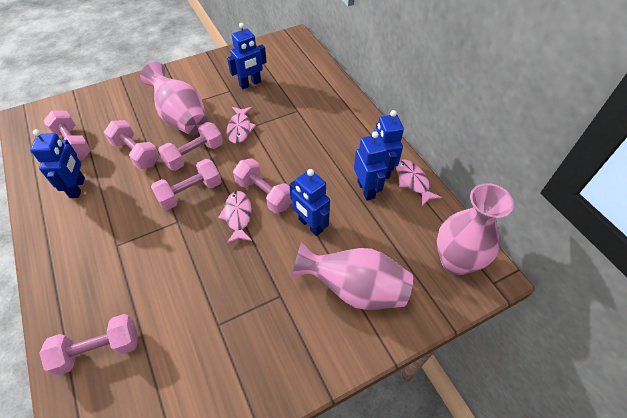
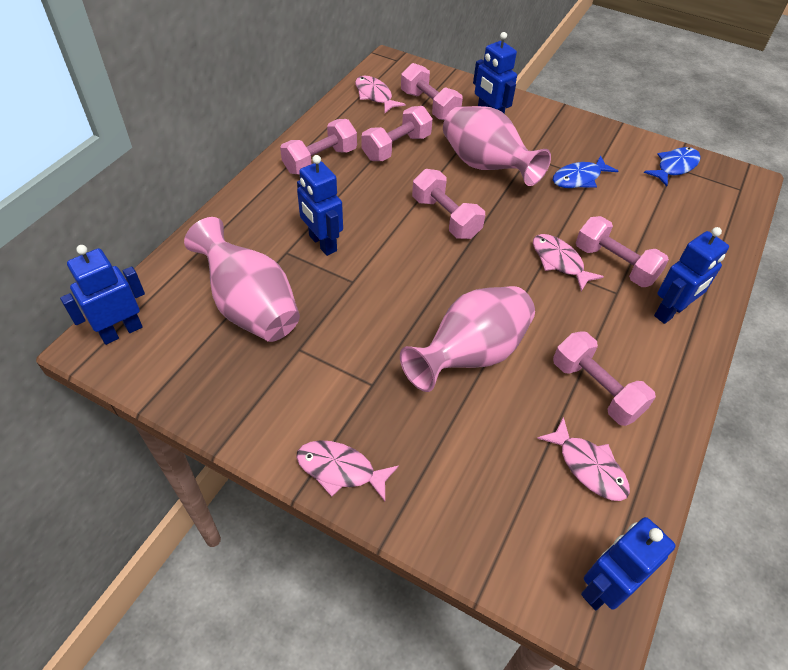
blue fish: 0 -> 2
pink fish: 3 -> 4

